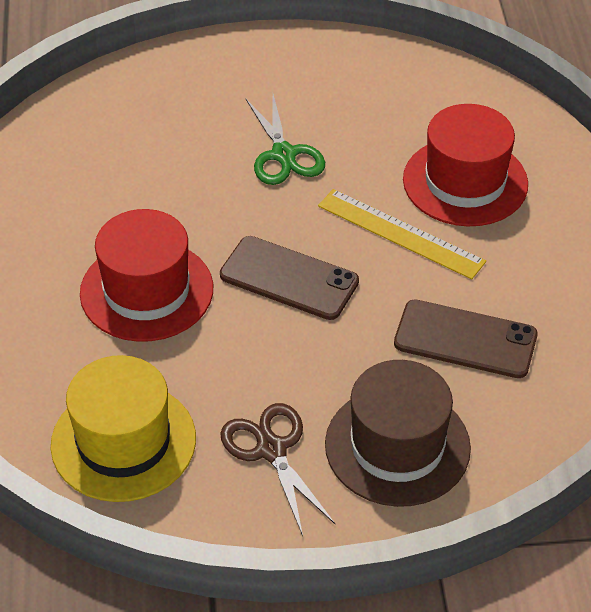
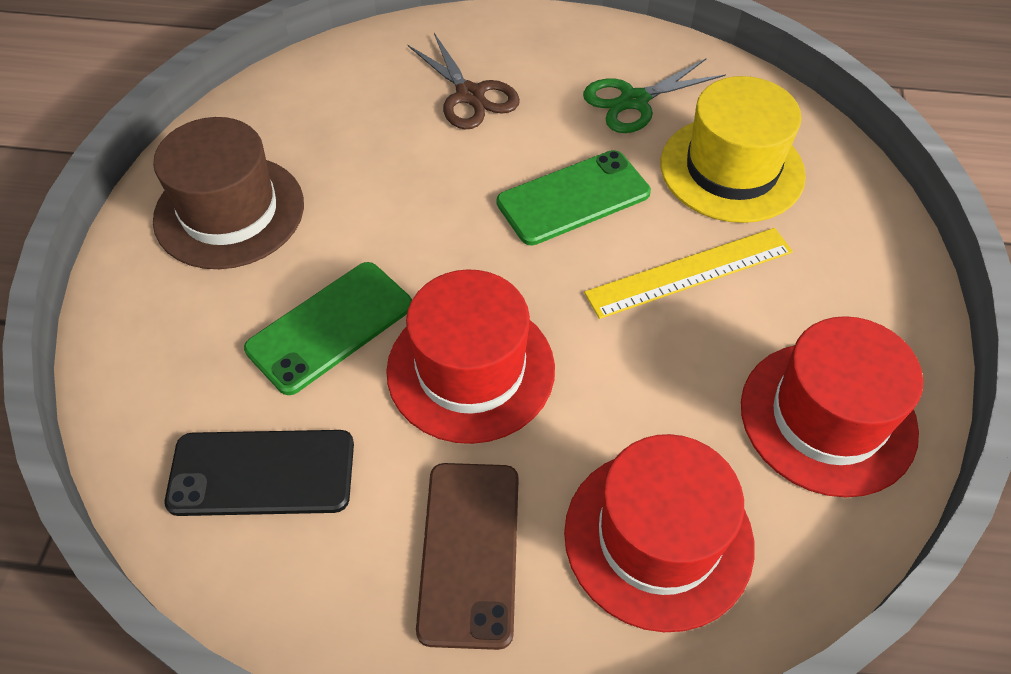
black phone: 0 -> 1
brown phone: 2 -> 1
green phone: 0 -> 2
red hat: 2 -> 3

